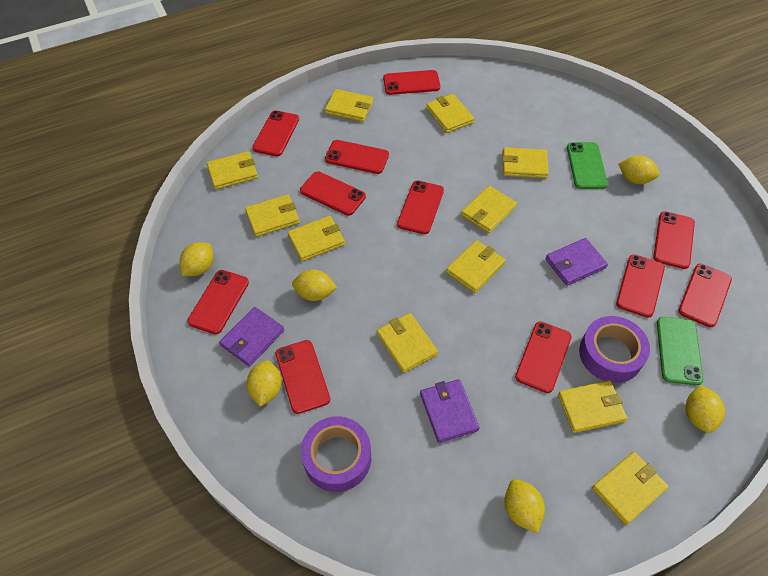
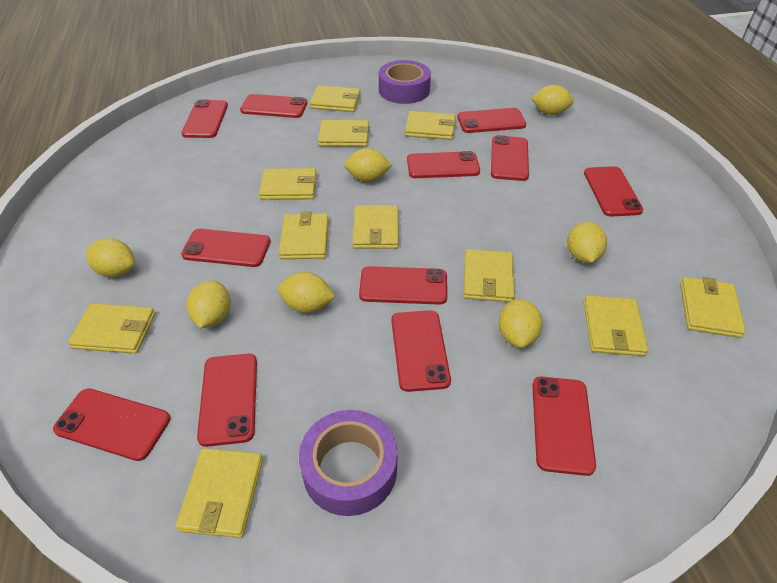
green phone: 2 -> 0
purple wallet: 3 -> 0
red phone: 11 -> 12
yellow lemon: 6 -> 7

